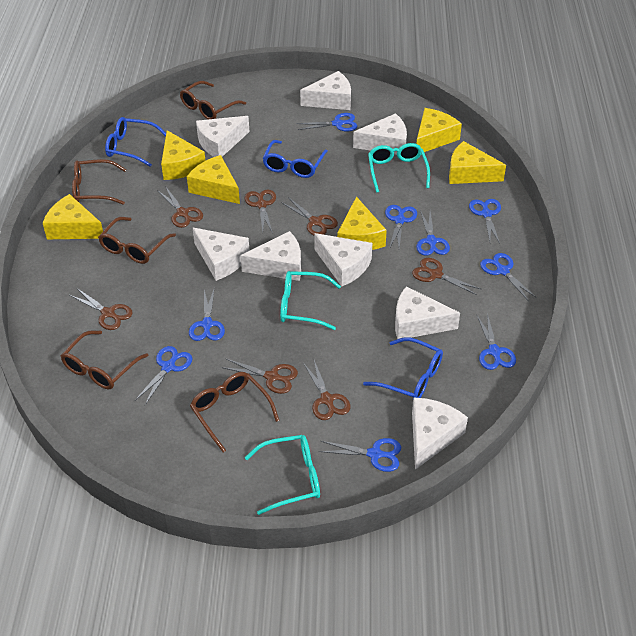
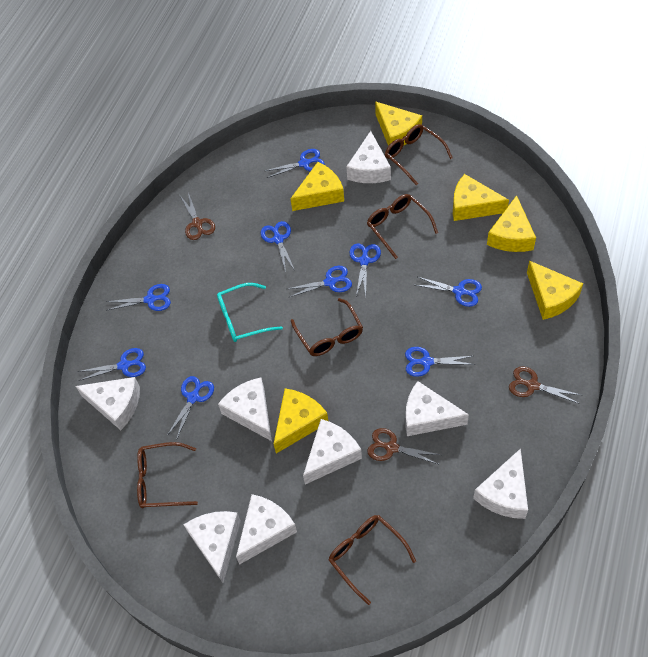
blue glasses: 3 -> 0
brown scissors: 7 -> 3
turquoise glasses: 3 -> 1

